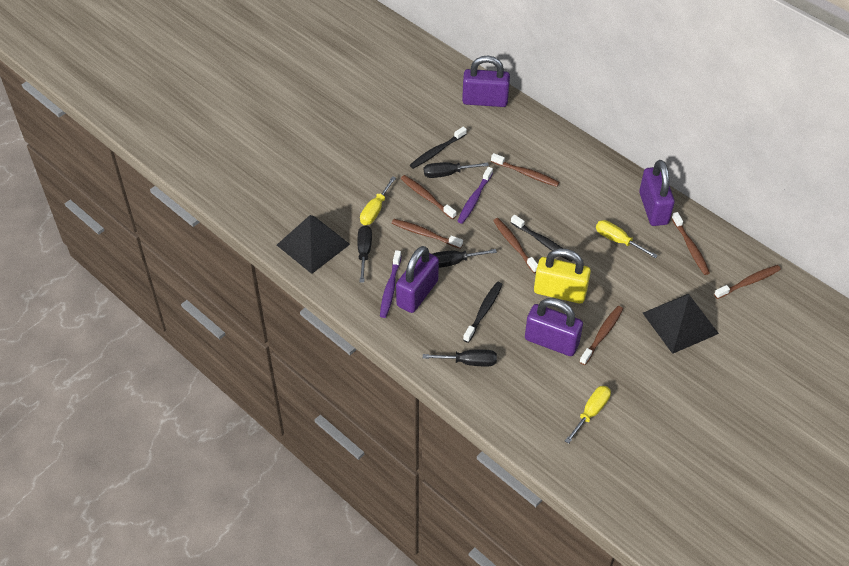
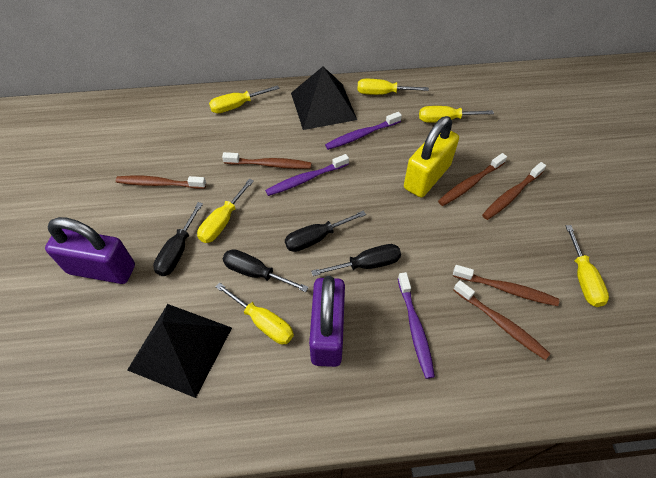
black toothbrush: 3 -> 0
brown toothbrush: 7 -> 6
purple padlock: 4 -> 2
purple toothbrush: 2 -> 3
yellow screwdriver: 3 -> 6

